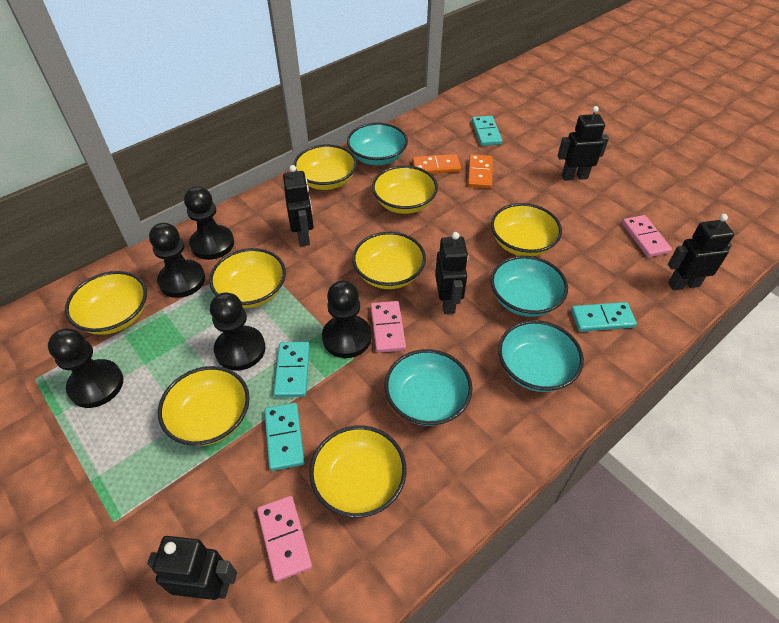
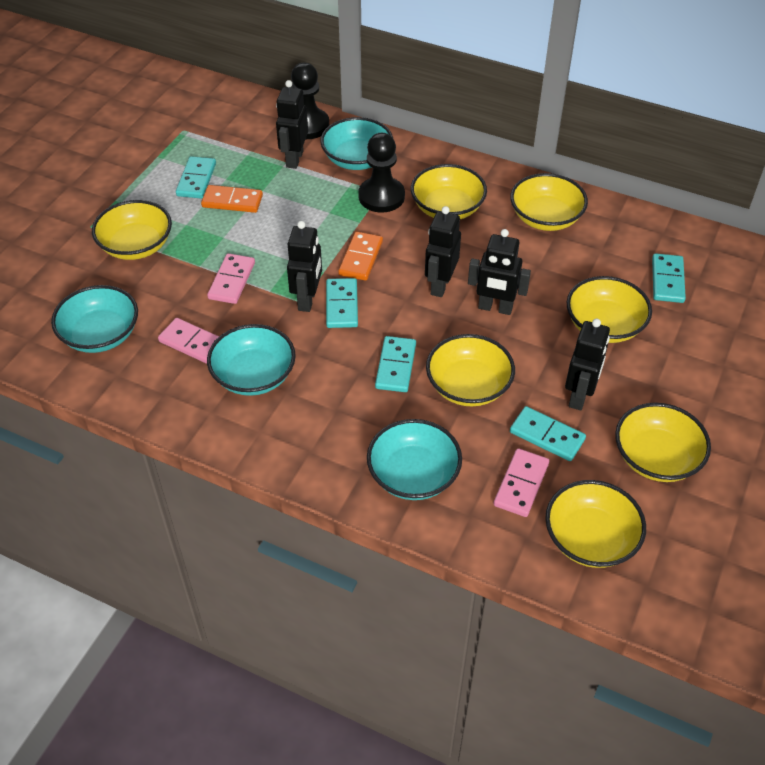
black pawn: 5 -> 2
turquoise domino: 4 -> 5
yellow bowl: 8 -> 7

